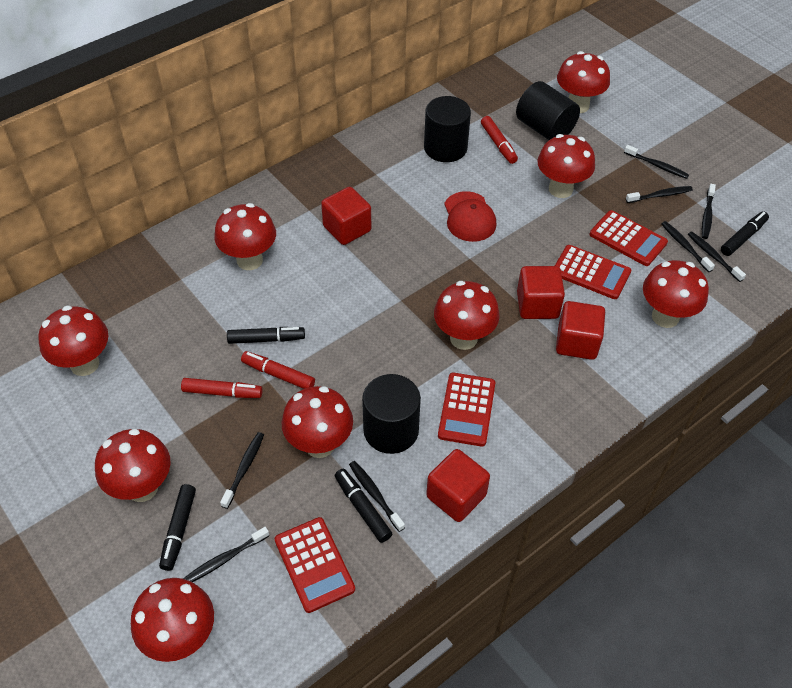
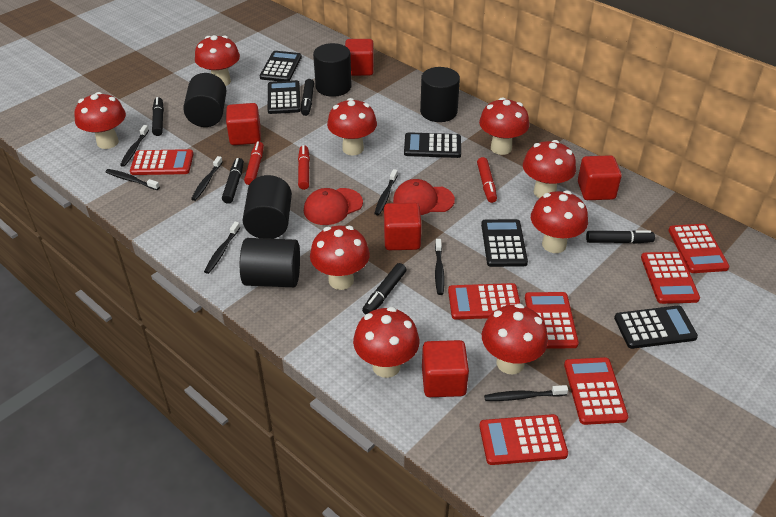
black calculator: 0 -> 5
black cylinder: 3 -> 5
black marker: 4 -> 5
black toothbrush: 8 -> 7
red calculator: 4 -> 7
red cap: 1 -> 2
red cube: 4 -> 5

